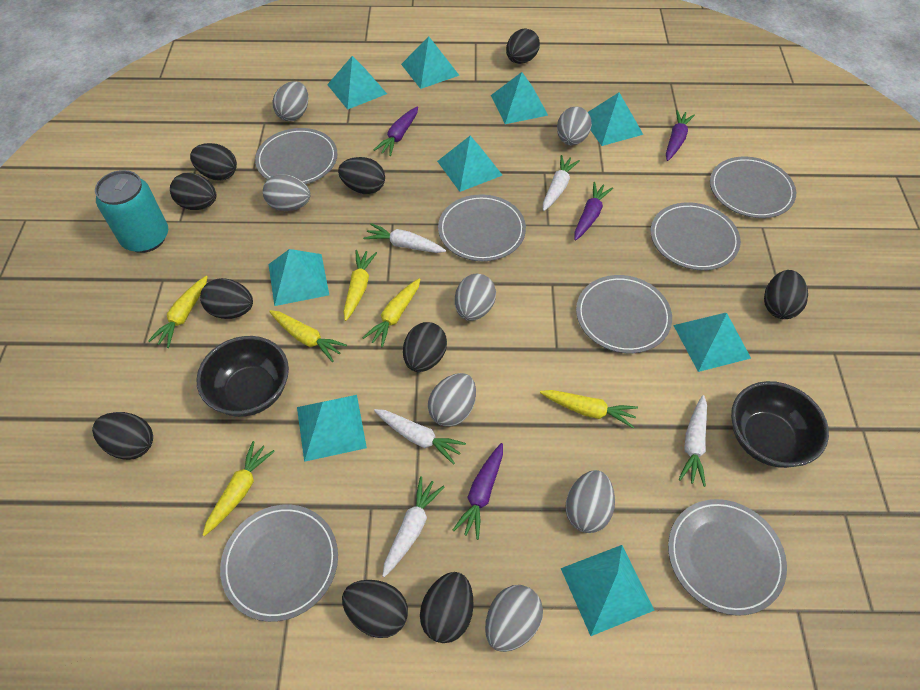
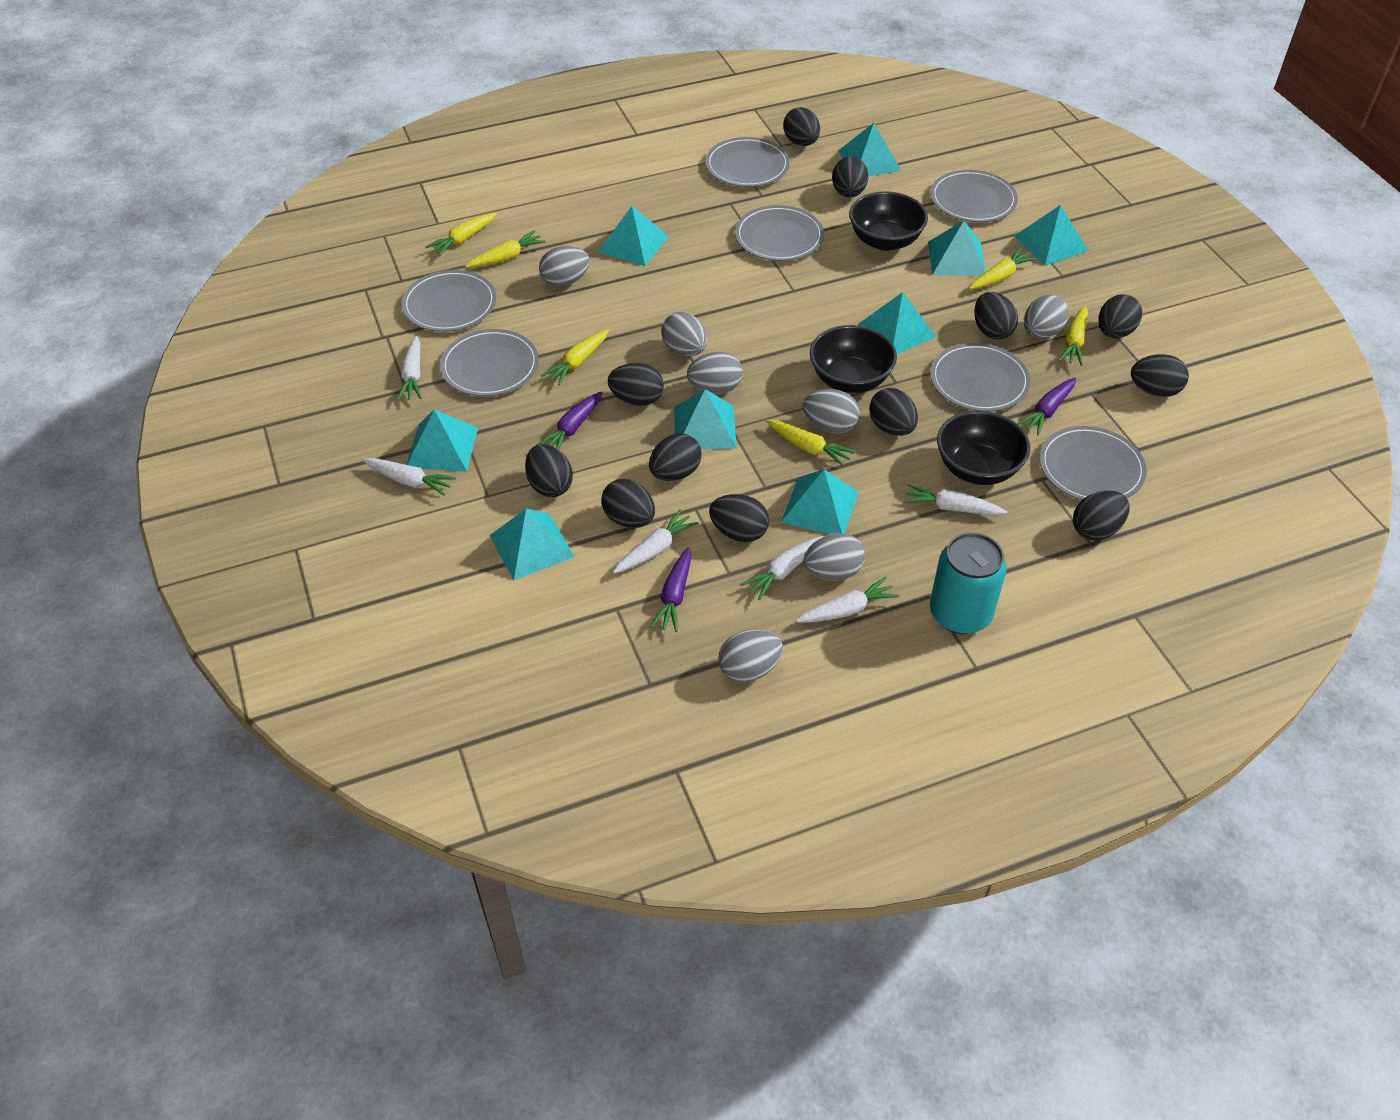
black bowl: 2 -> 3
black egg: 10 -> 12
purple carrot: 4 -> 3
white carrot: 5 -> 6

